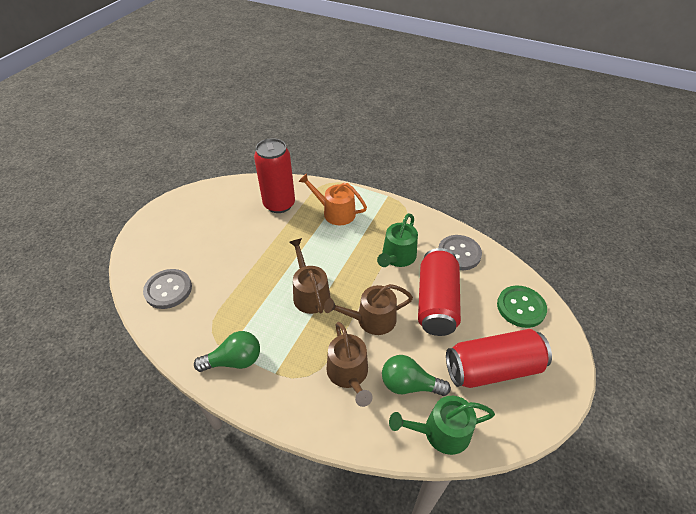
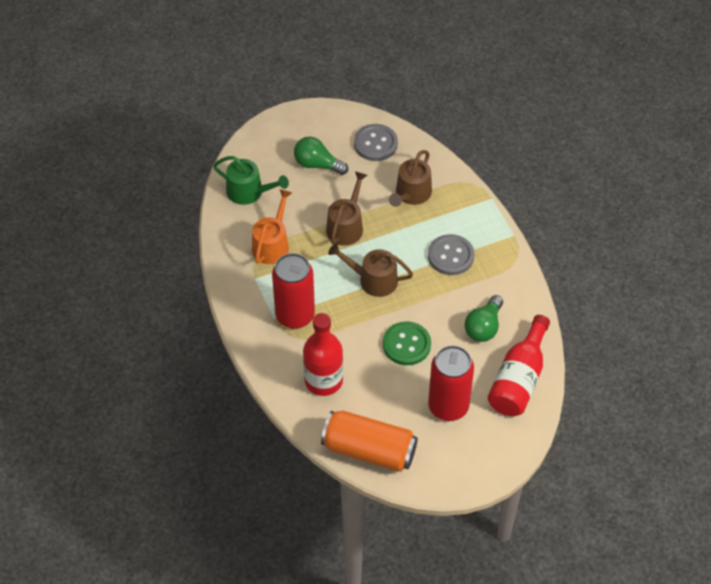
green watering can: 2 -> 1
orange can: 0 -> 1
red bottle: 0 -> 2
red can: 3 -> 2

